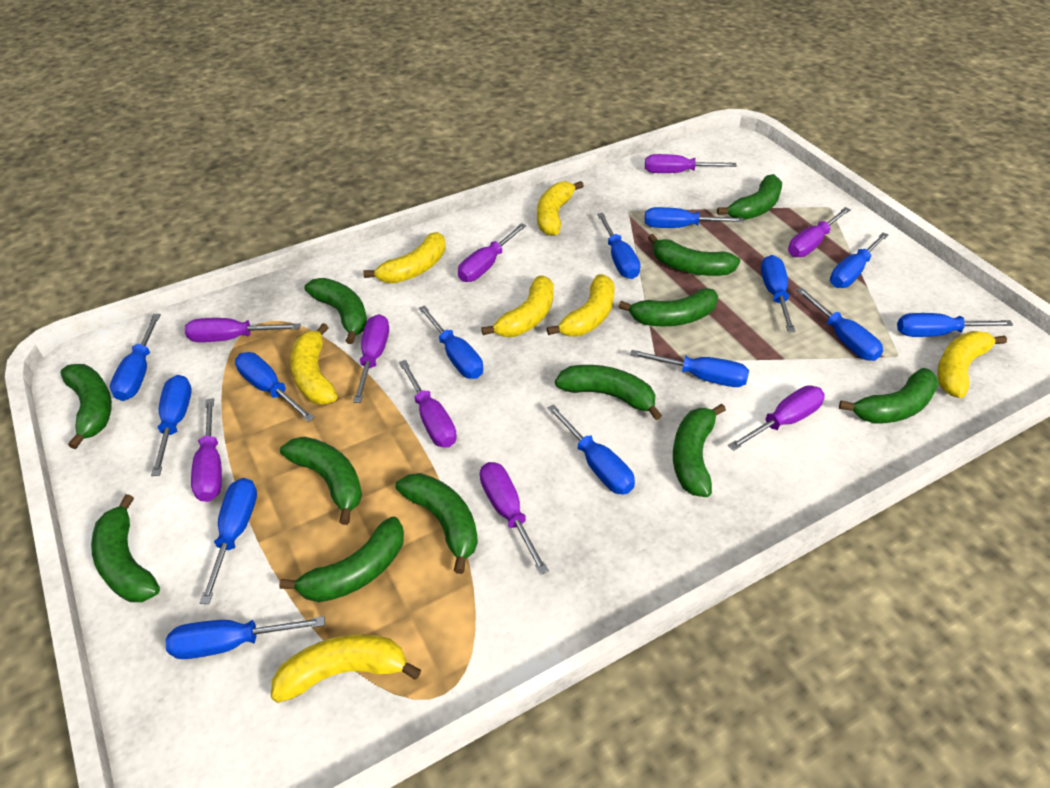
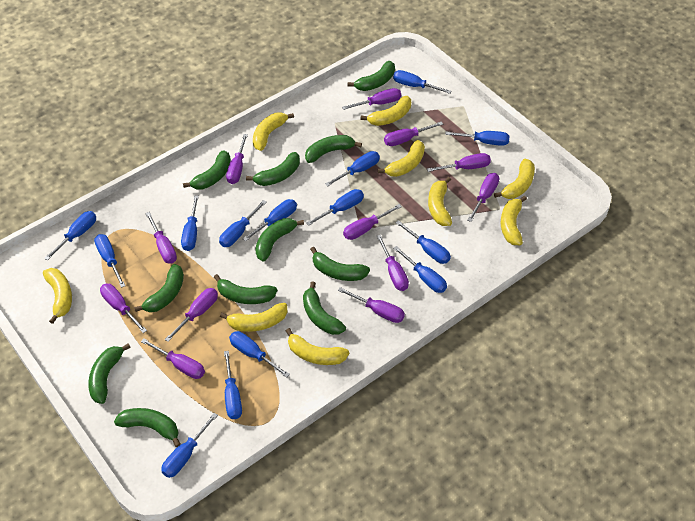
green banana: 12 -> 11
purple screwdriver: 9 -> 12
yellow banana: 7 -> 9

